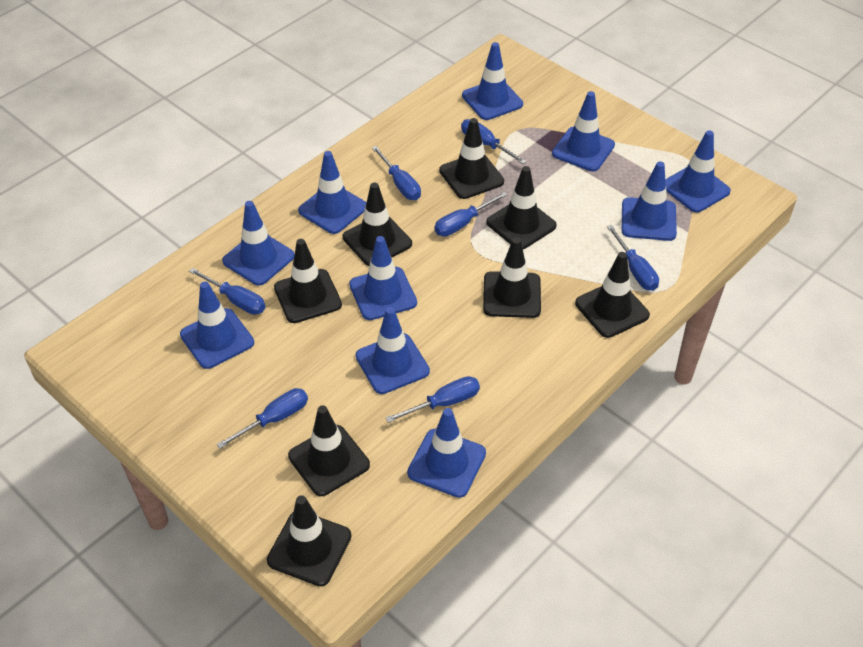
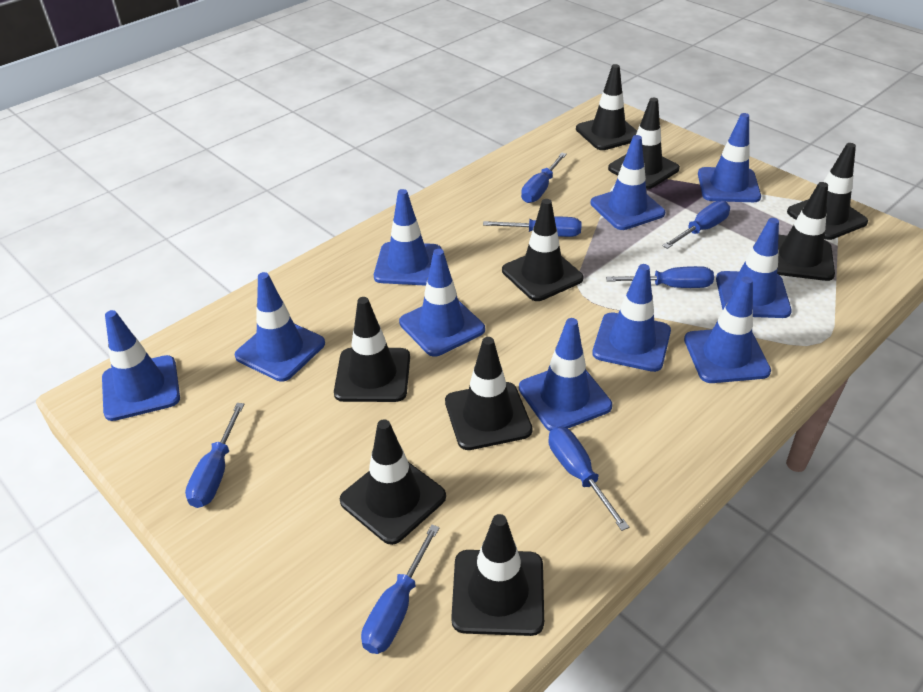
black traffic cone: 8 -> 9

